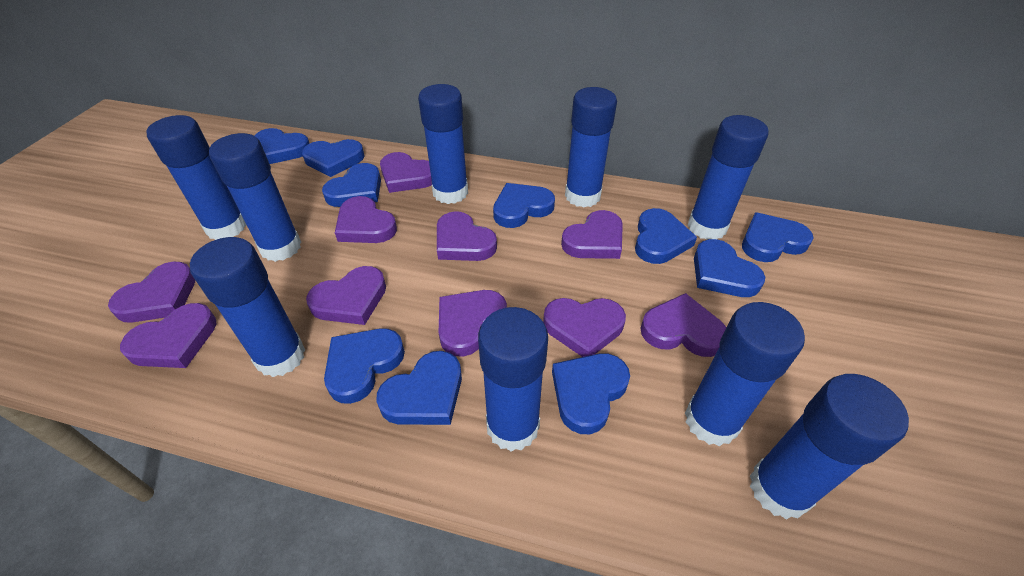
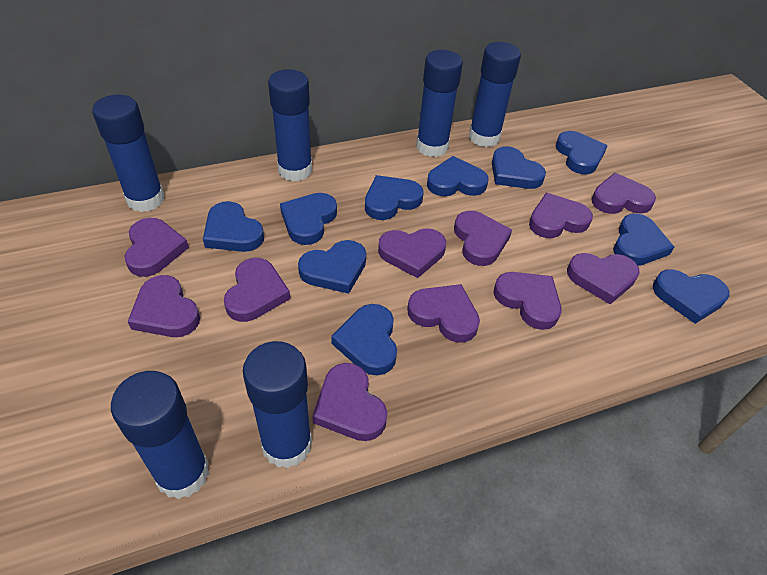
blue glue stick: 9 -> 6
purple heart: 10 -> 11

